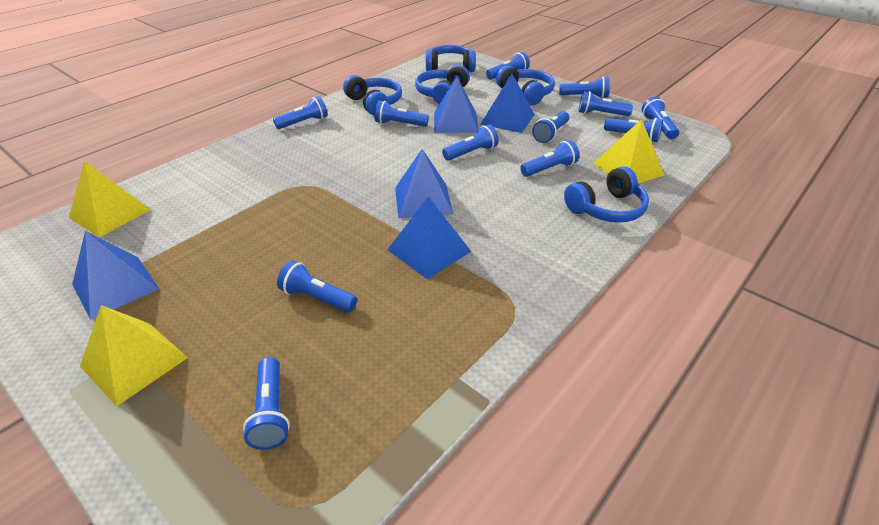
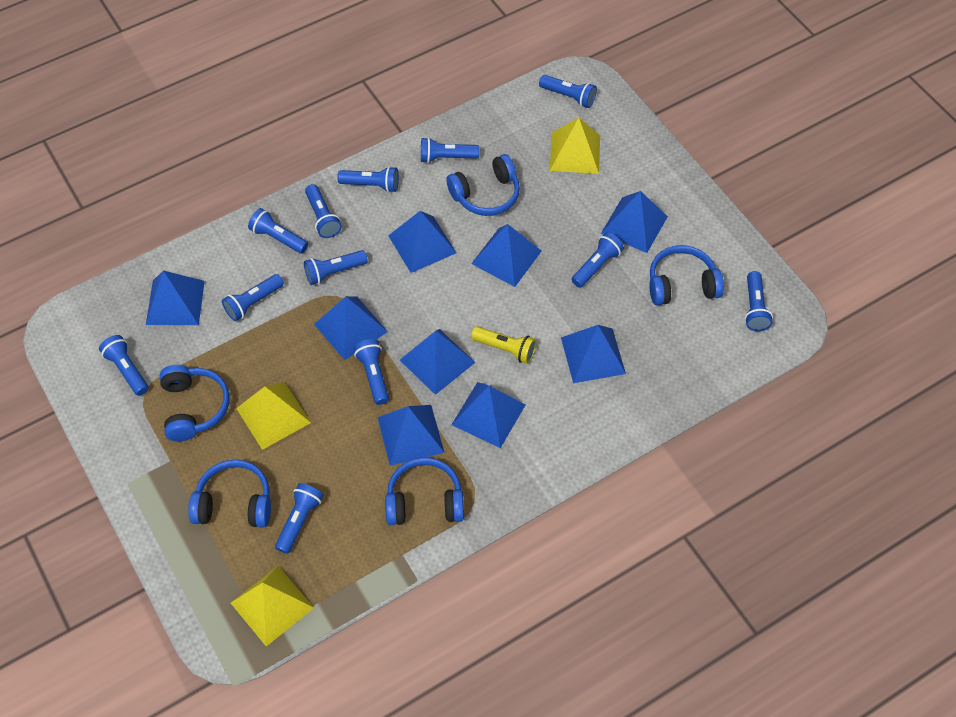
blue pyramid: 5 -> 9
yellow flashlight: 0 -> 1

